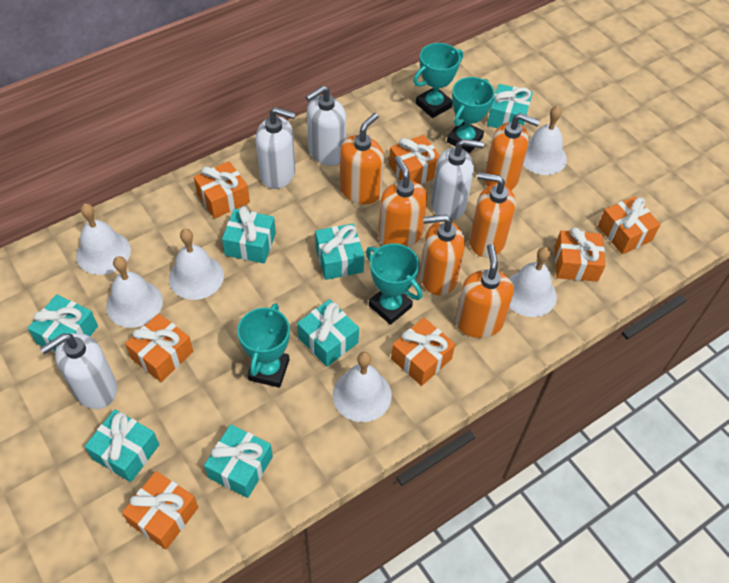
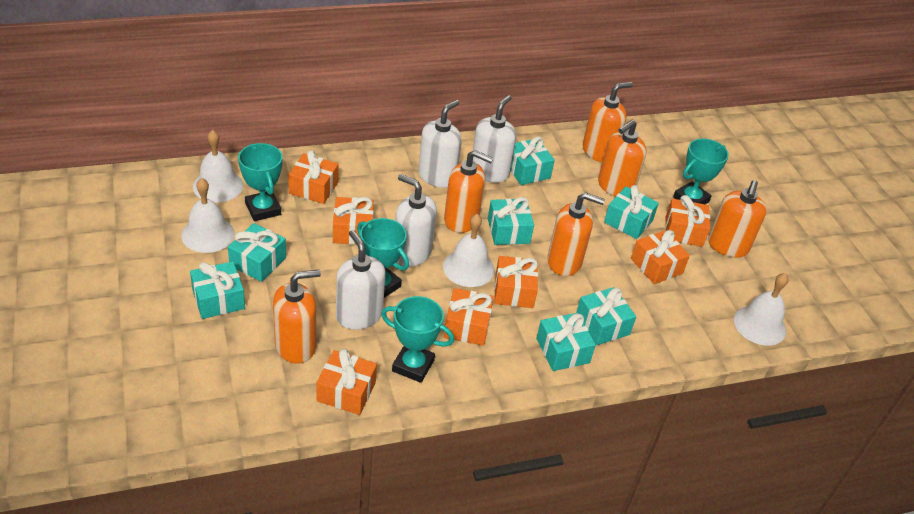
white bell: 6 -> 4

